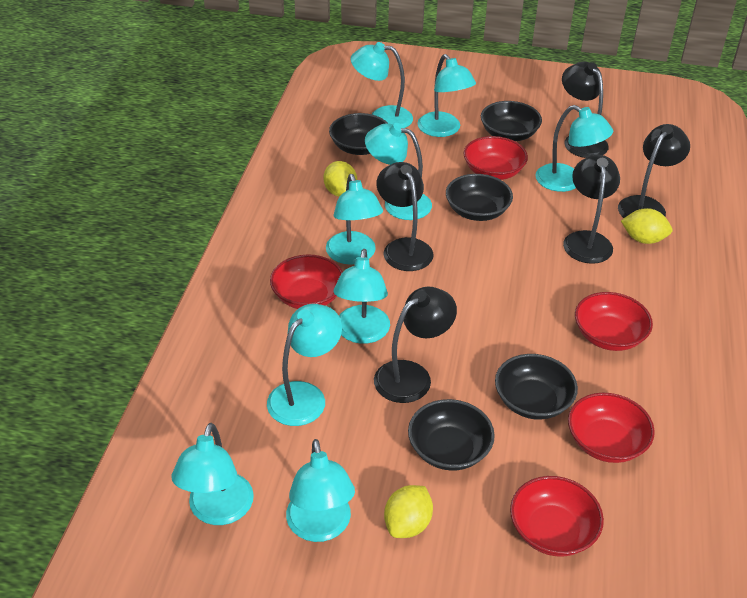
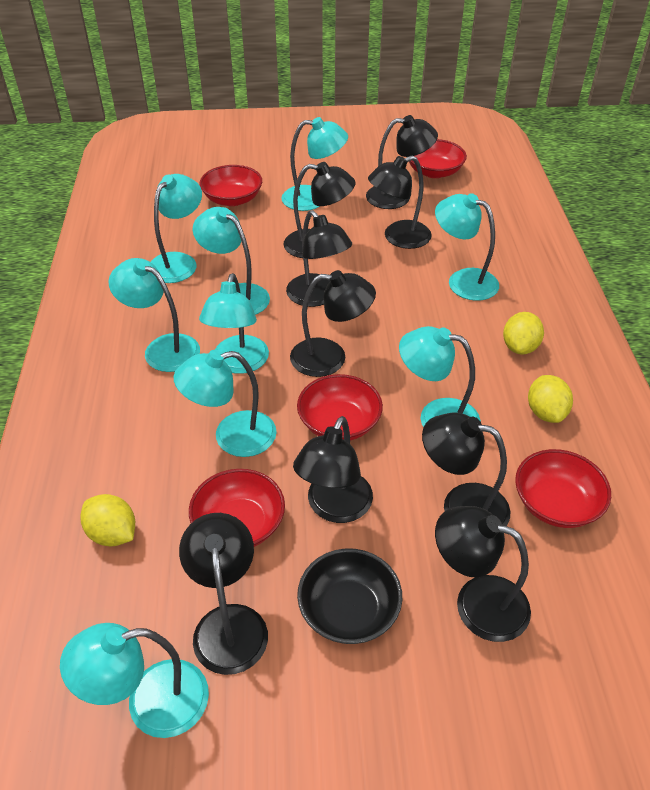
black bowl: 5 -> 1
black lamp: 5 -> 9

